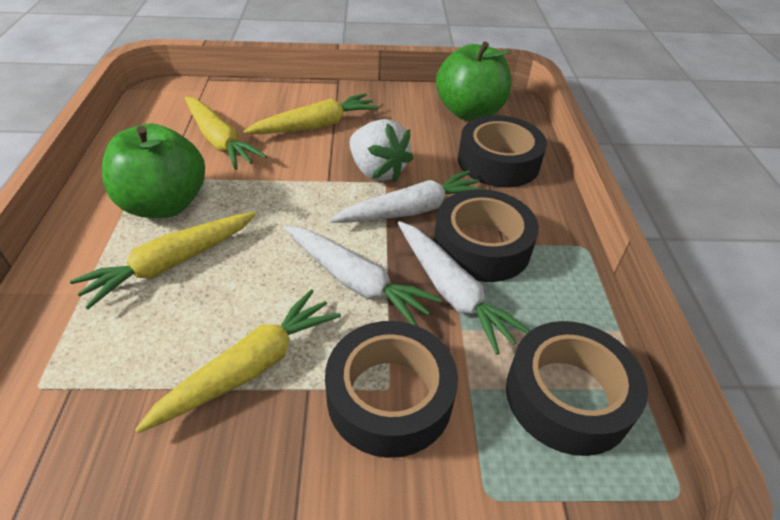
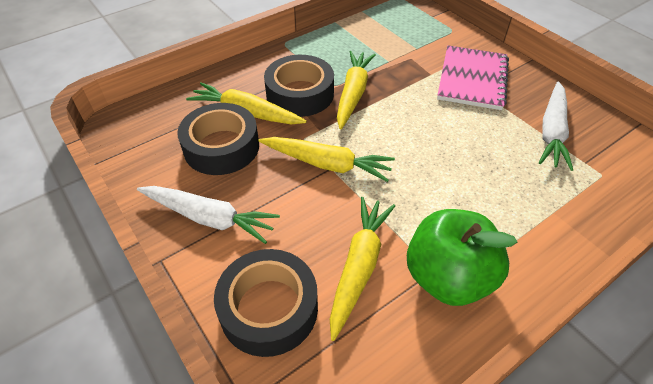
black tape: 4 -> 3
green apple: 2 -> 1
pink notebook: 0 -> 1
white carrot: 3 -> 2
white strawberry: 1 -> 0

